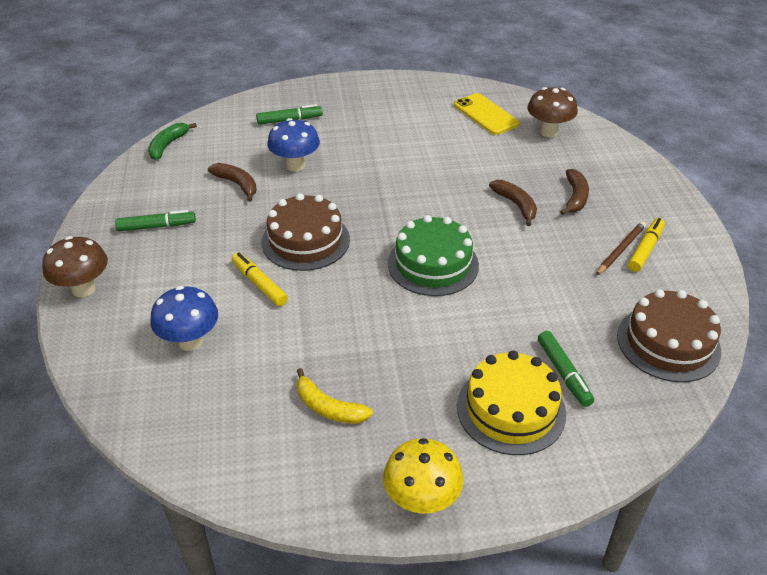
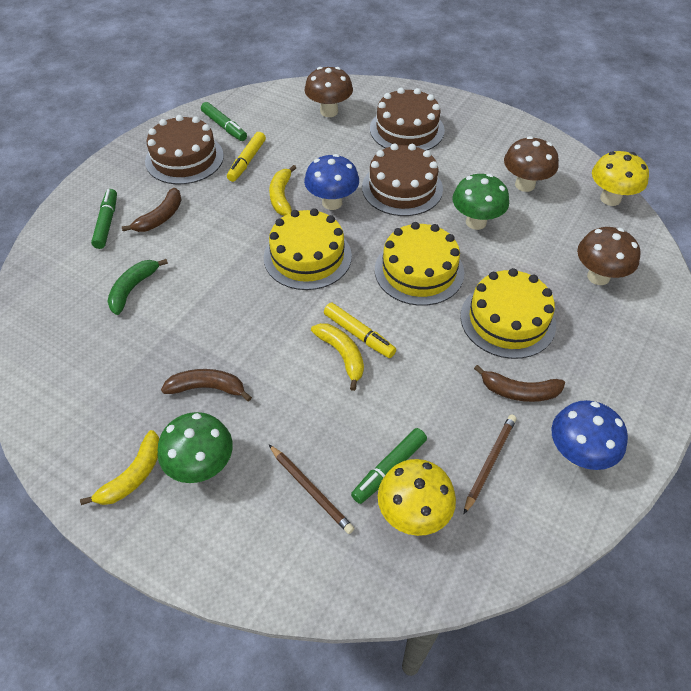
brown cake: 2 -> 3
brown mushroom: 2 -> 3
brown pencil: 1 -> 2
green cake: 1 -> 0
green mushroom: 0 -> 2
yellow banana: 1 -> 3
yellow cake: 1 -> 3
yellow mushroom: 1 -> 2
yellow phone: 1 -> 0

